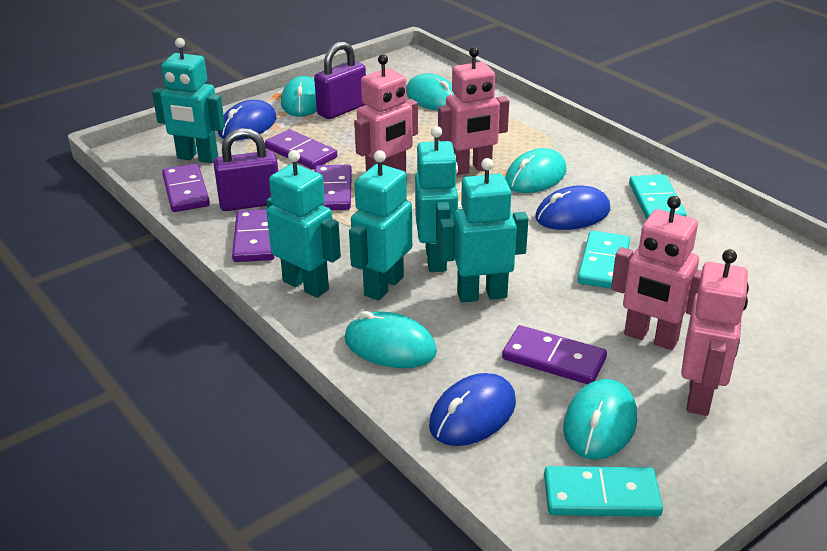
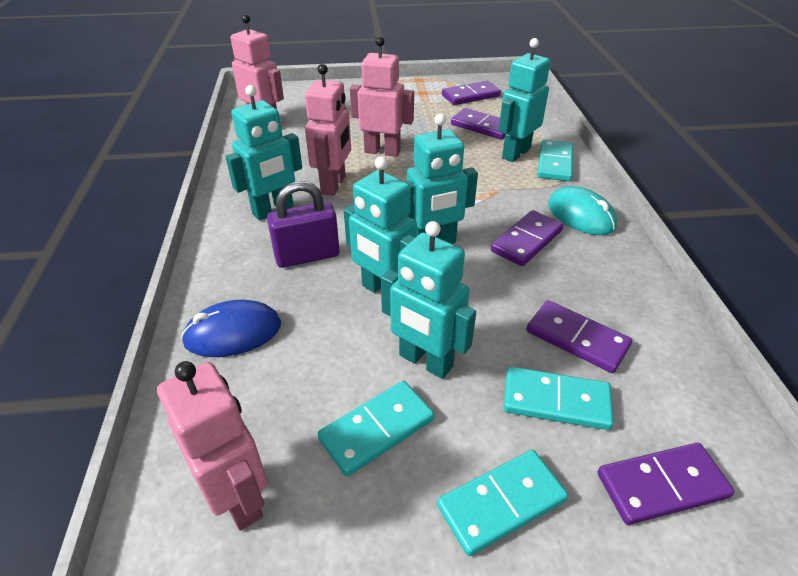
blue mouse: 3 -> 1
purple padlock: 2 -> 1
turquoise domino: 3 -> 4
turquoise mouse: 5 -> 1

